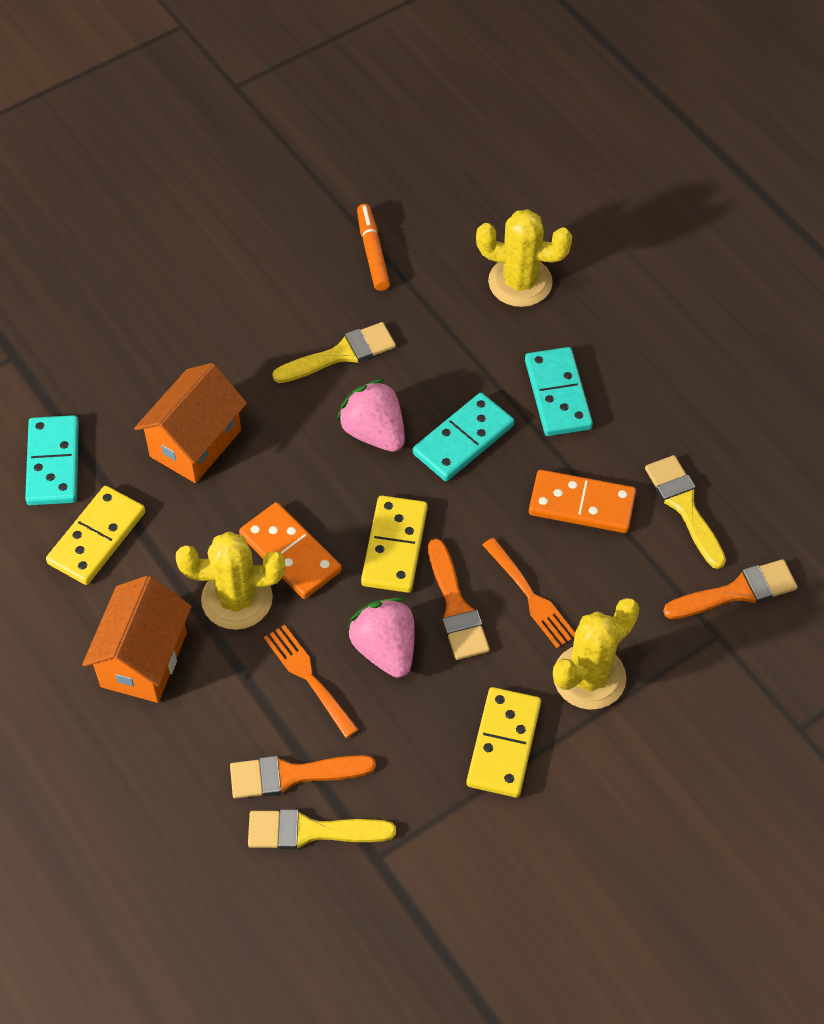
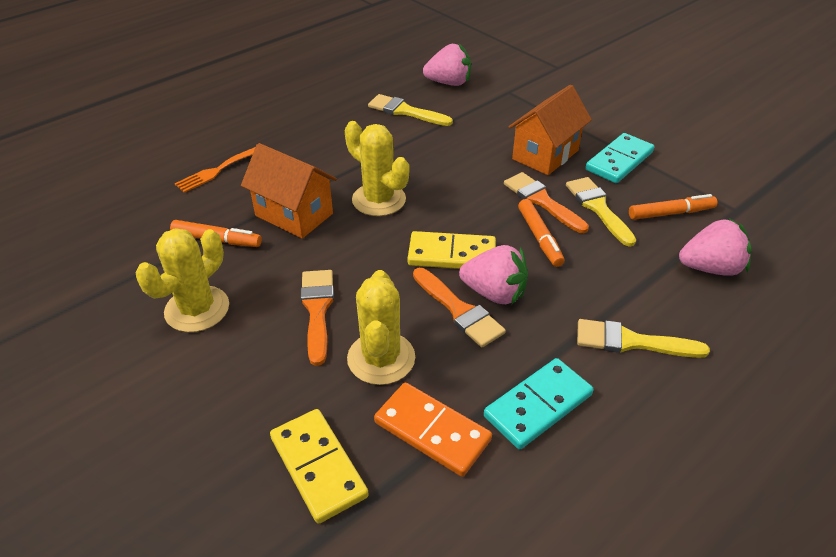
orange domino: 2 -> 1
orange fork: 2 -> 1
orange marker: 1 -> 3
pink strawberry: 2 -> 3
turquoise domino: 3 -> 2
yellow domino: 3 -> 2

